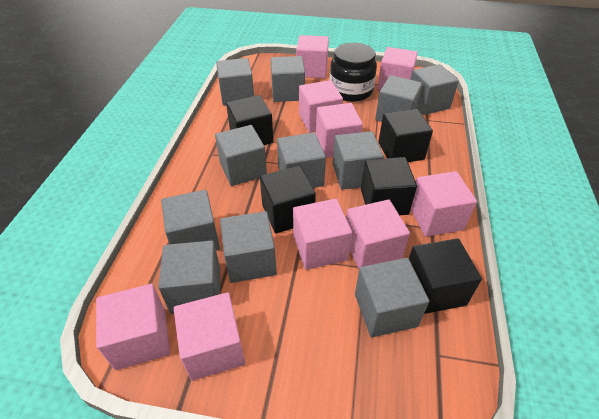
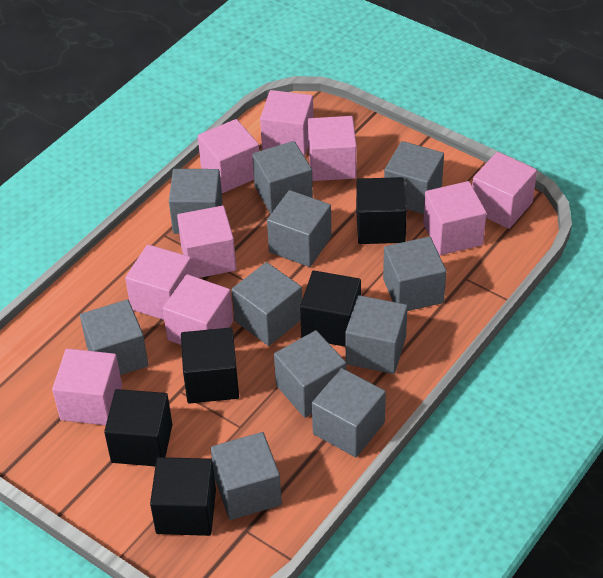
black jar: 1 -> 0

